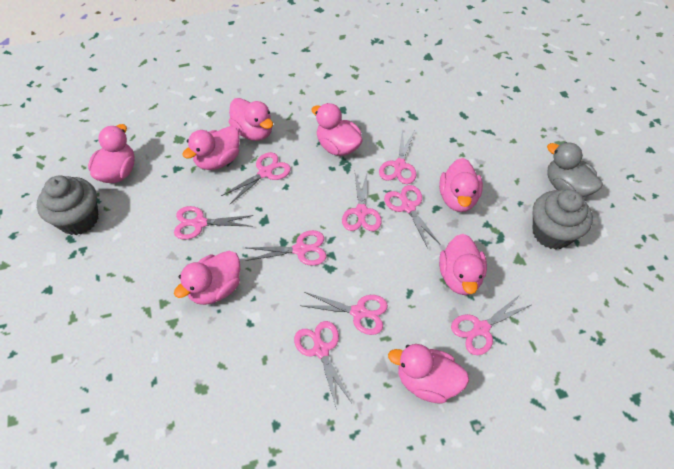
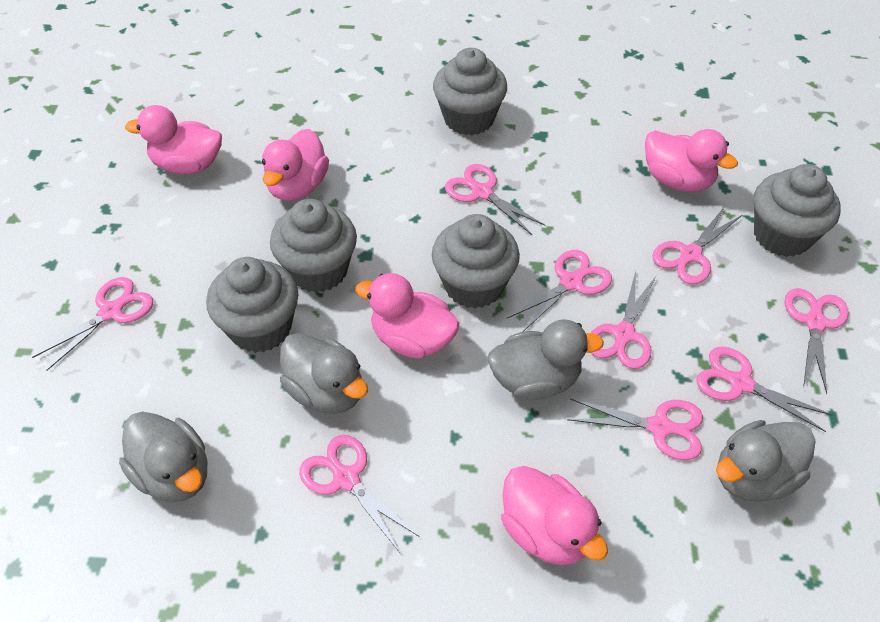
grey cupcake: 2 -> 5
grey duck: 1 -> 4
pink duck: 8 -> 5

